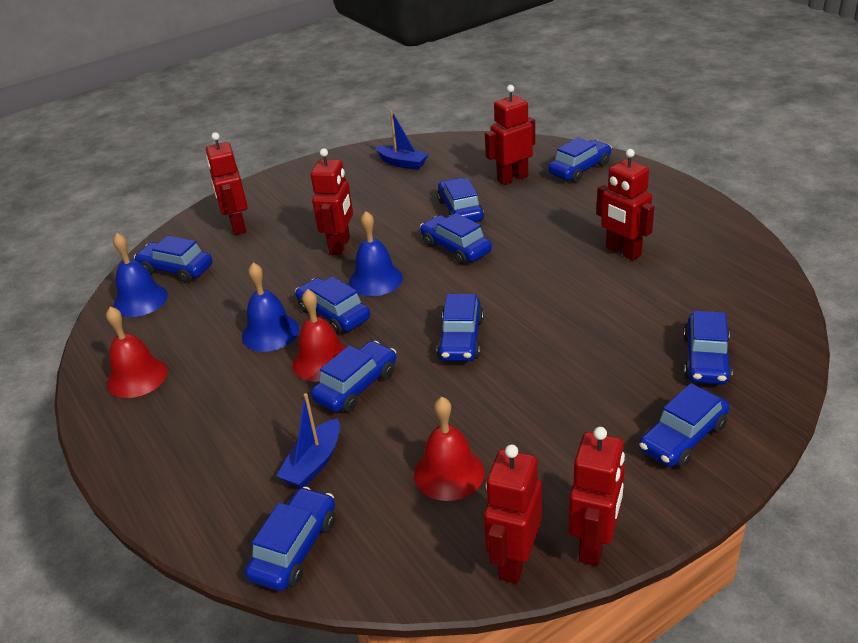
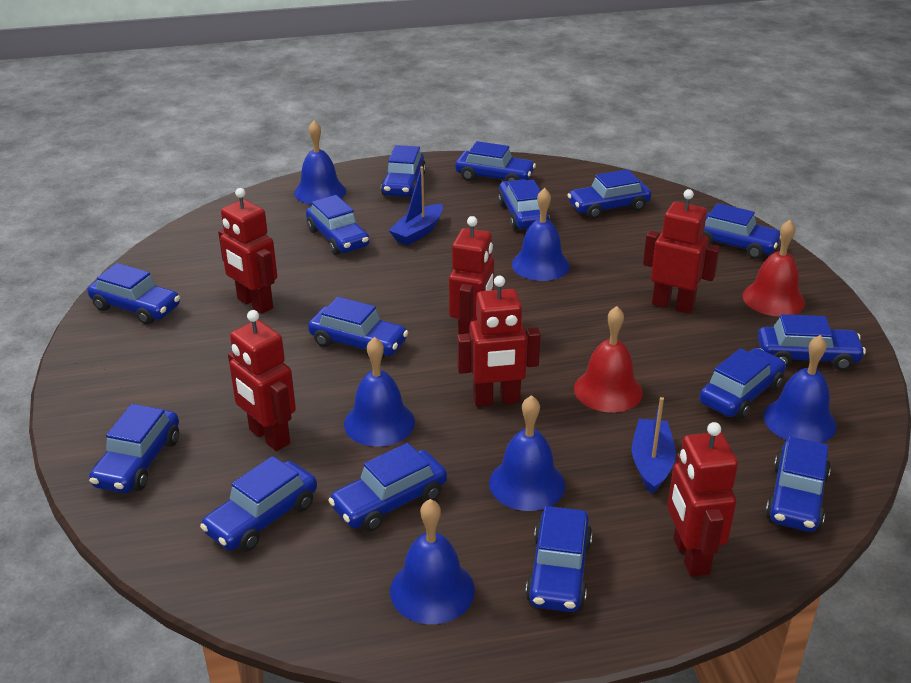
blue bell: 3 -> 6
blue car: 10 -> 15
red bell: 3 -> 2

